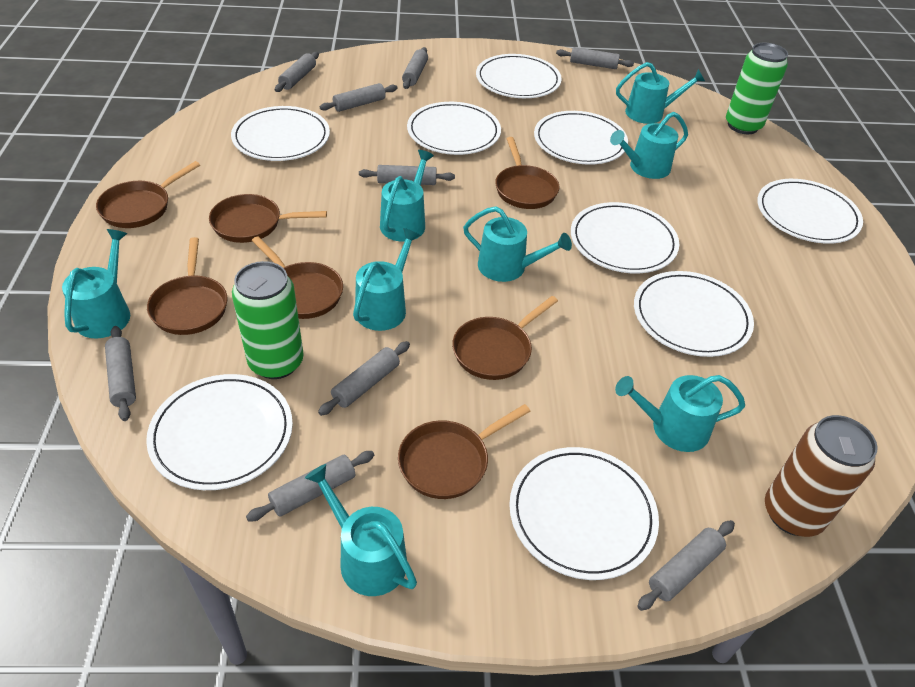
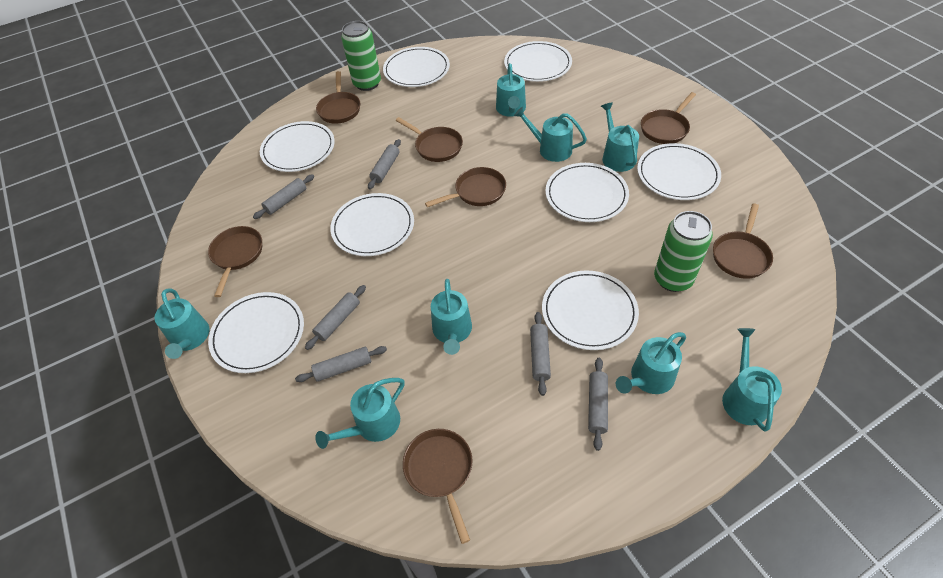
brown can: 1 -> 0
grey rolling pin: 9 -> 6
white plate: 9 -> 8

